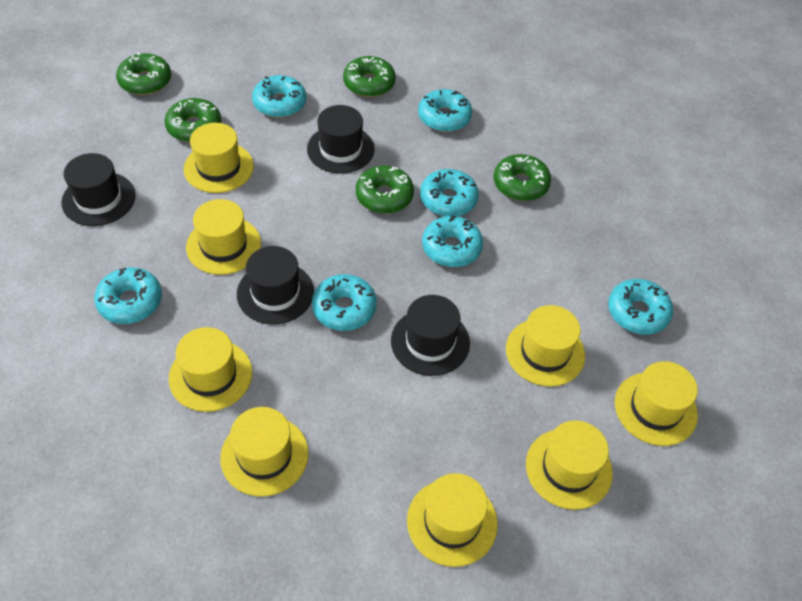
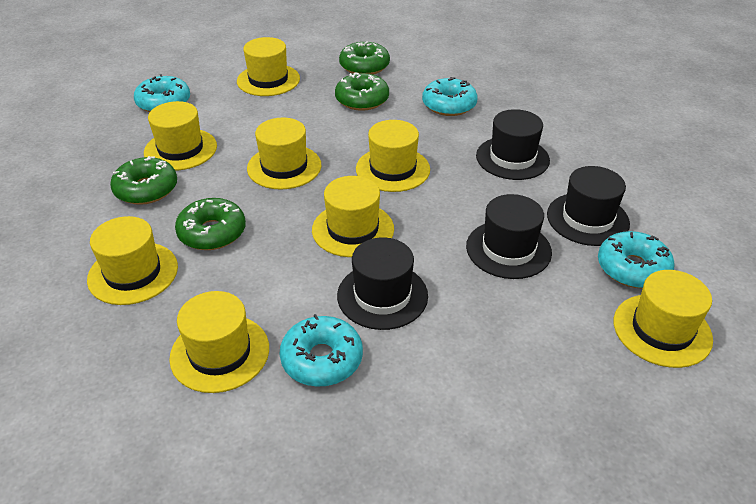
green donut: 5 -> 4
turquoise donut: 7 -> 4

